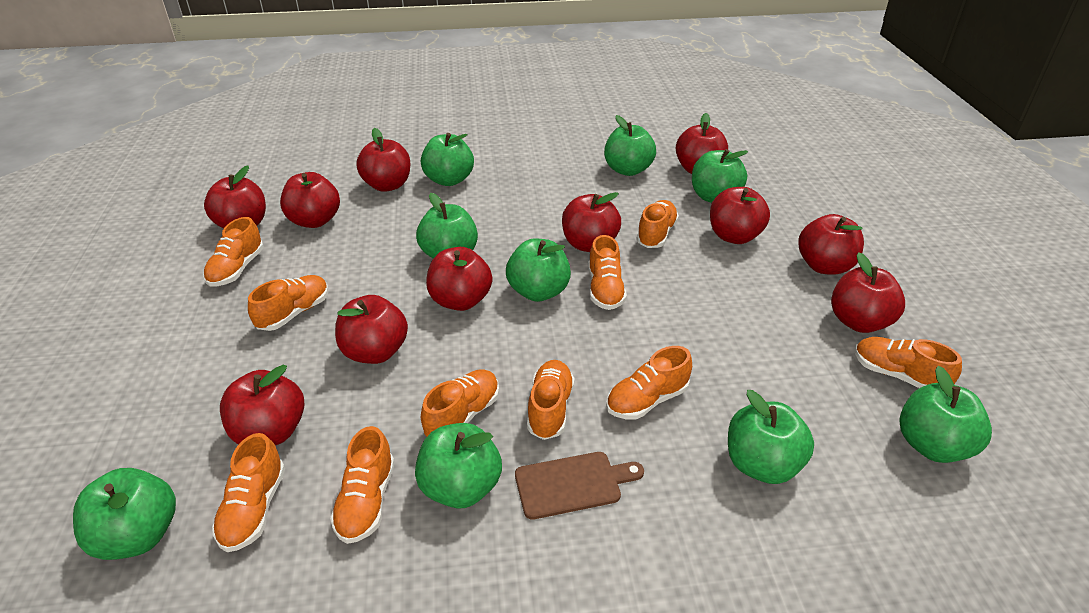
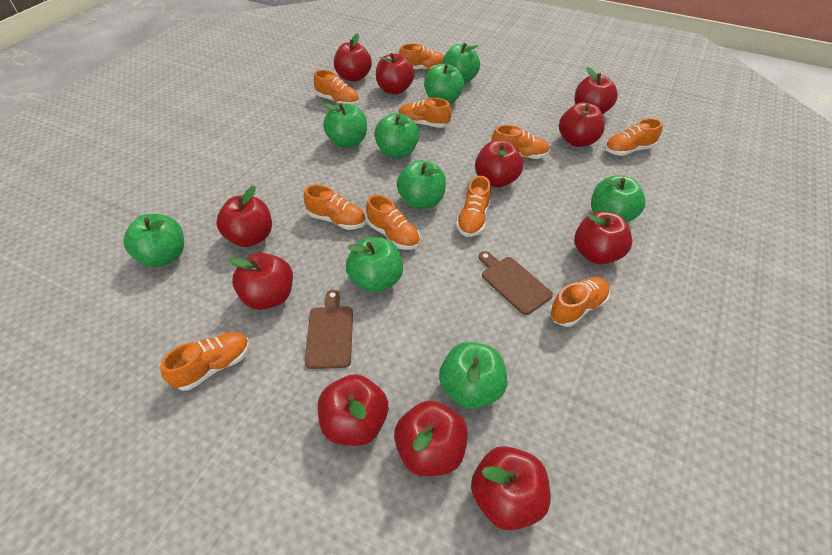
brown cutting board: 1 -> 2

